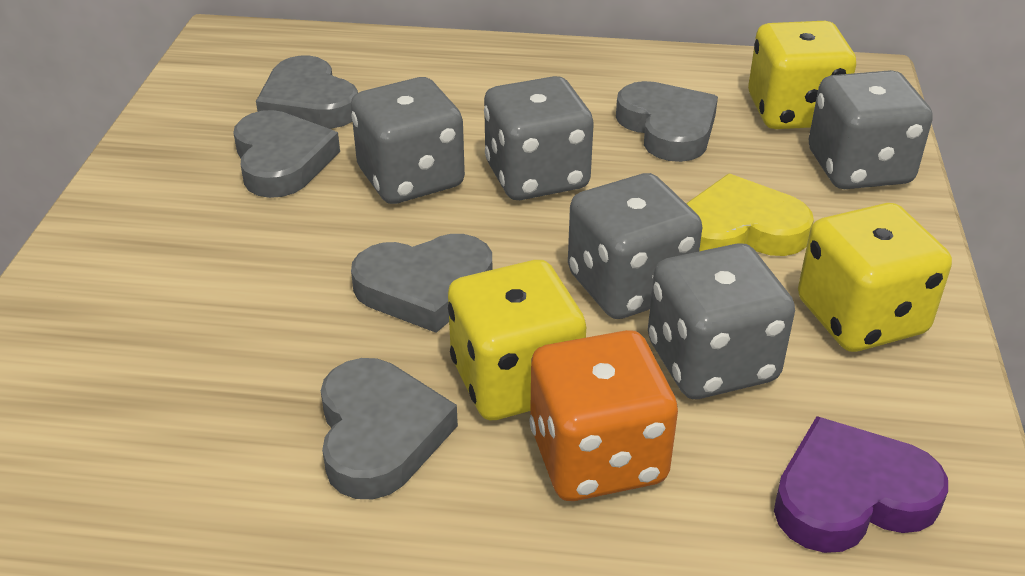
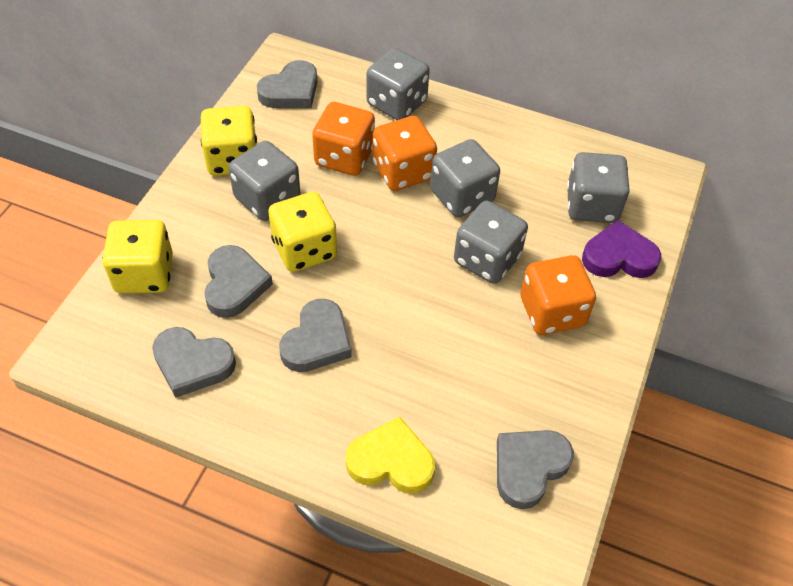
orange dice: 1 -> 3

